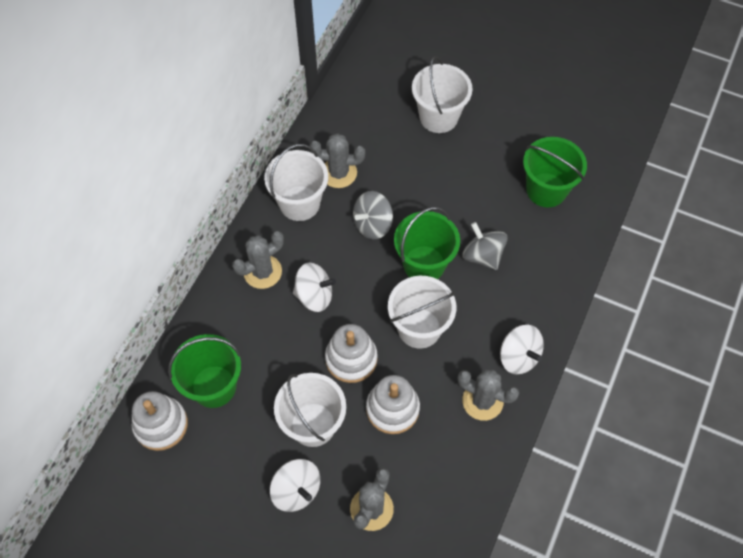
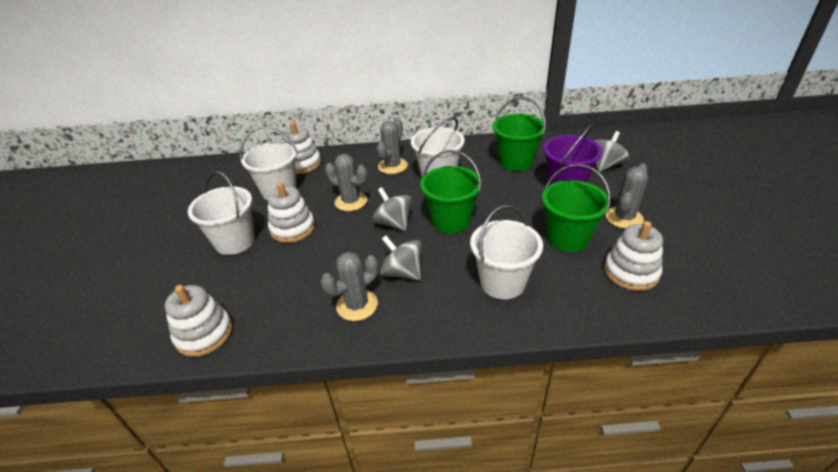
grey spinning top: 2 -> 3
purple bucket: 0 -> 1
white spinning top: 3 -> 0
white stacking toy: 3 -> 4

